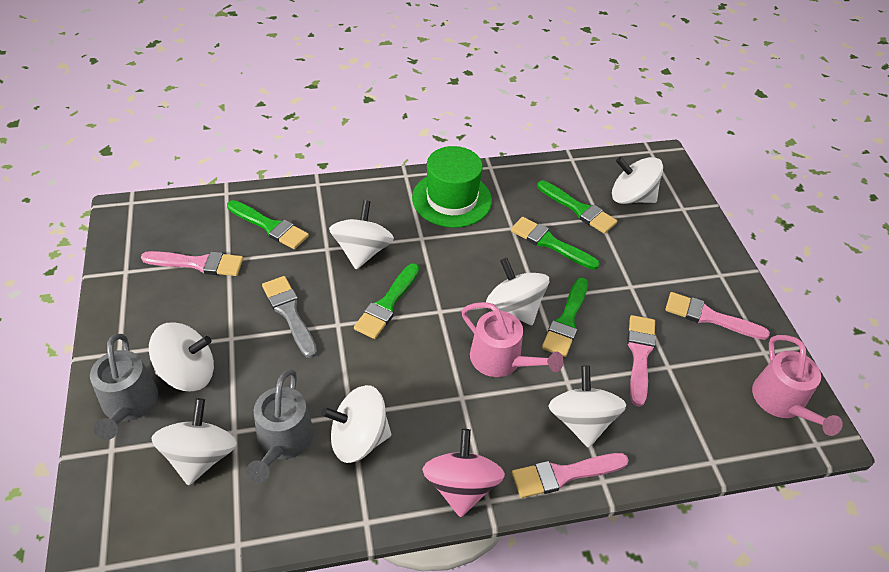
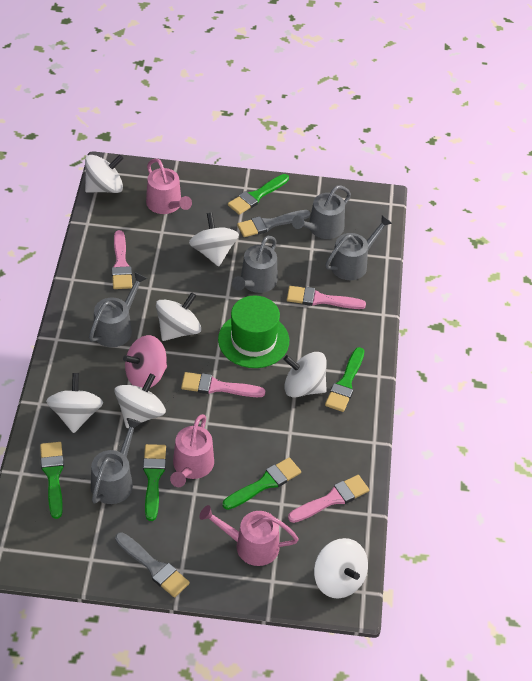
grey brush: 1 -> 2
grey watering can: 2 -> 5
pink watering can: 2 -> 3

